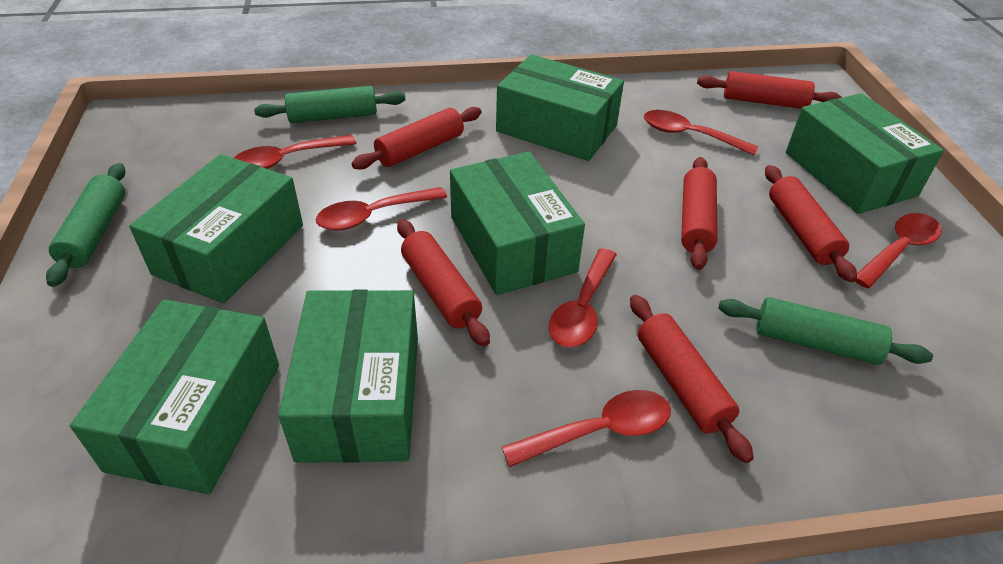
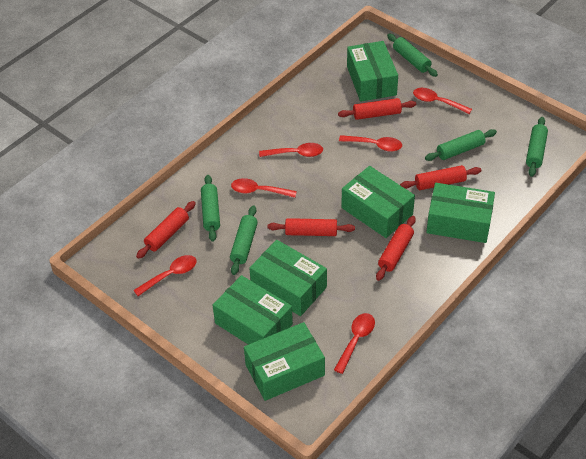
green rolling pin: 3 -> 5
red rolling pin: 6 -> 5

